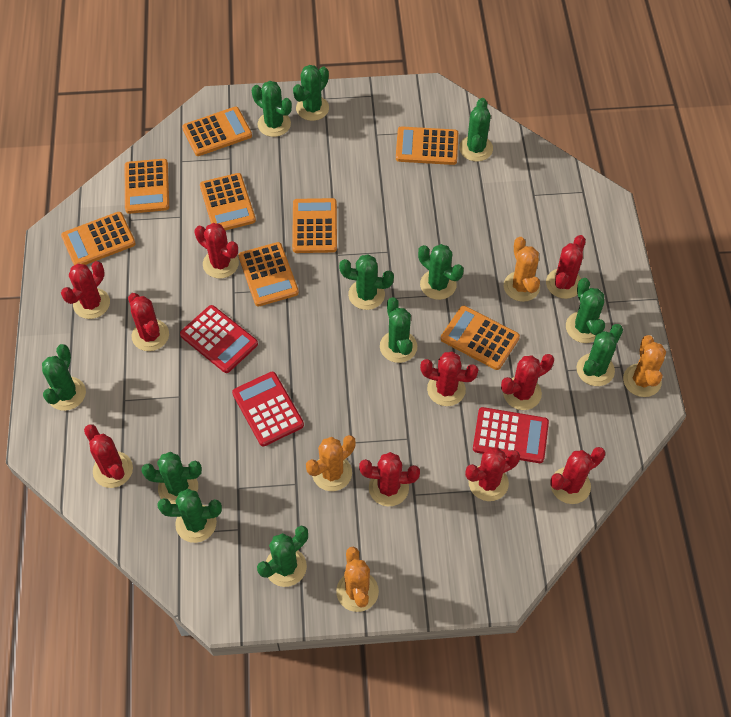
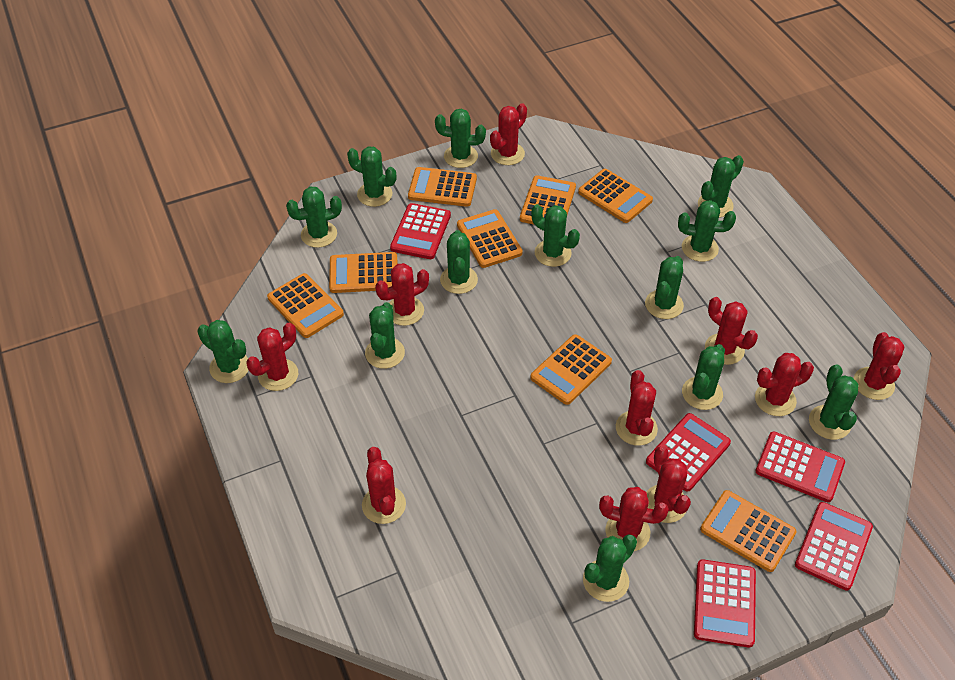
green cactus: 12 -> 13
orange cactus: 4 -> 0
red calculator: 3 -> 5

